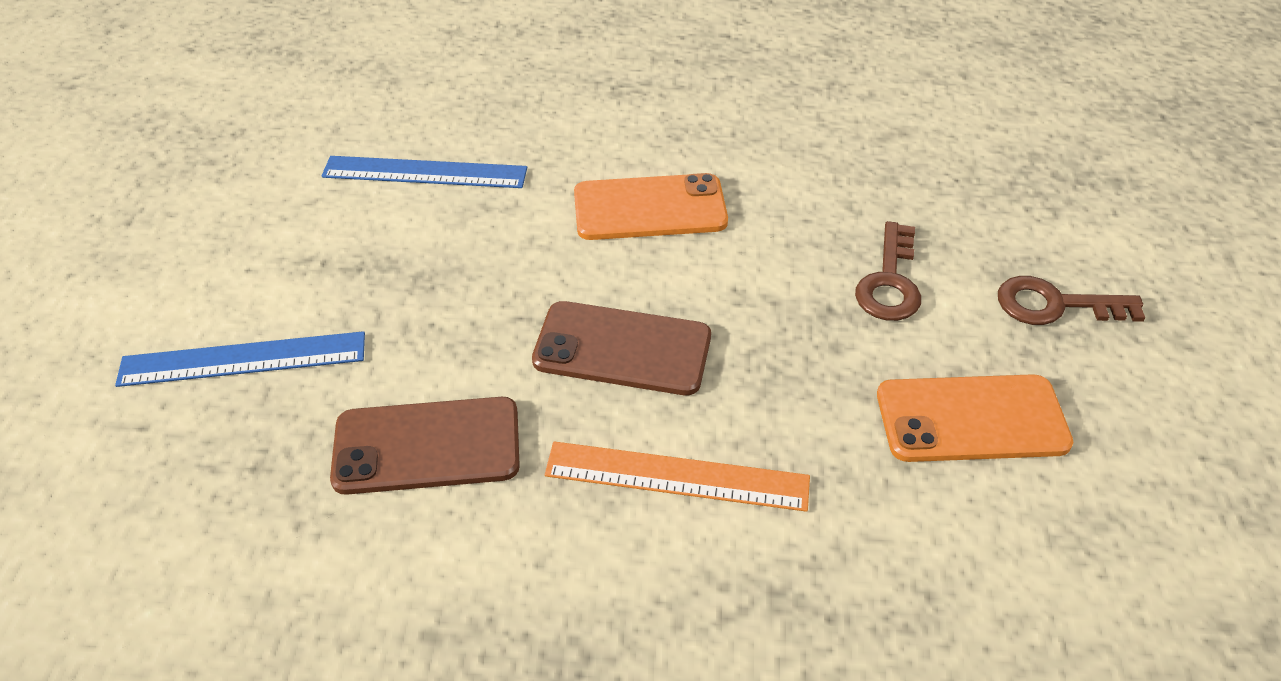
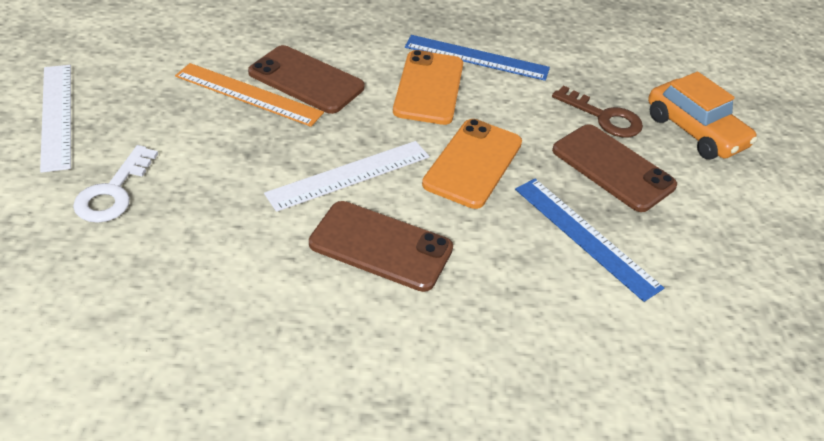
brown key: 2 -> 1
brown phone: 2 -> 3
orange car: 0 -> 1
white key: 0 -> 1
white ruler: 0 -> 2

